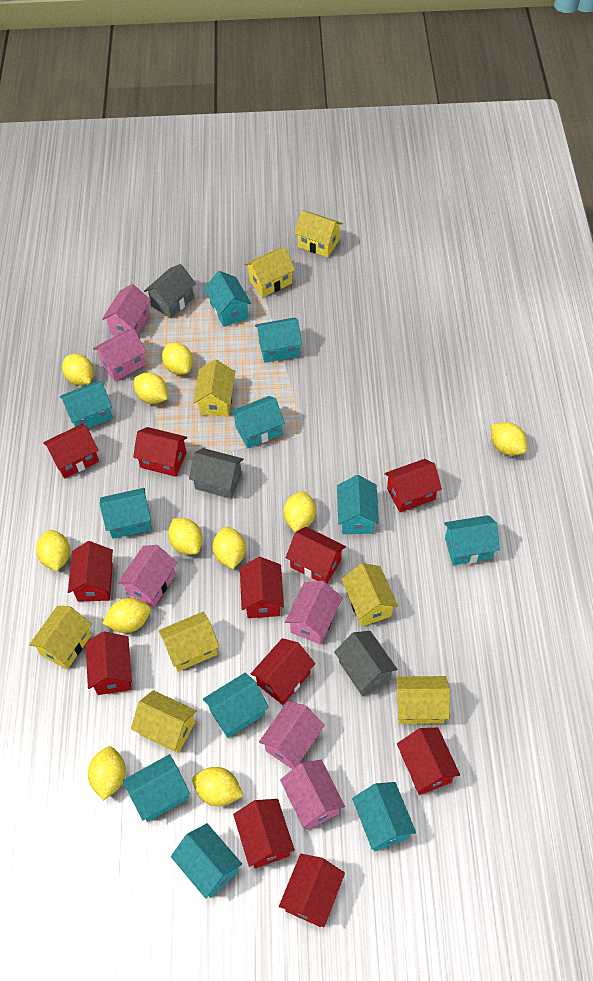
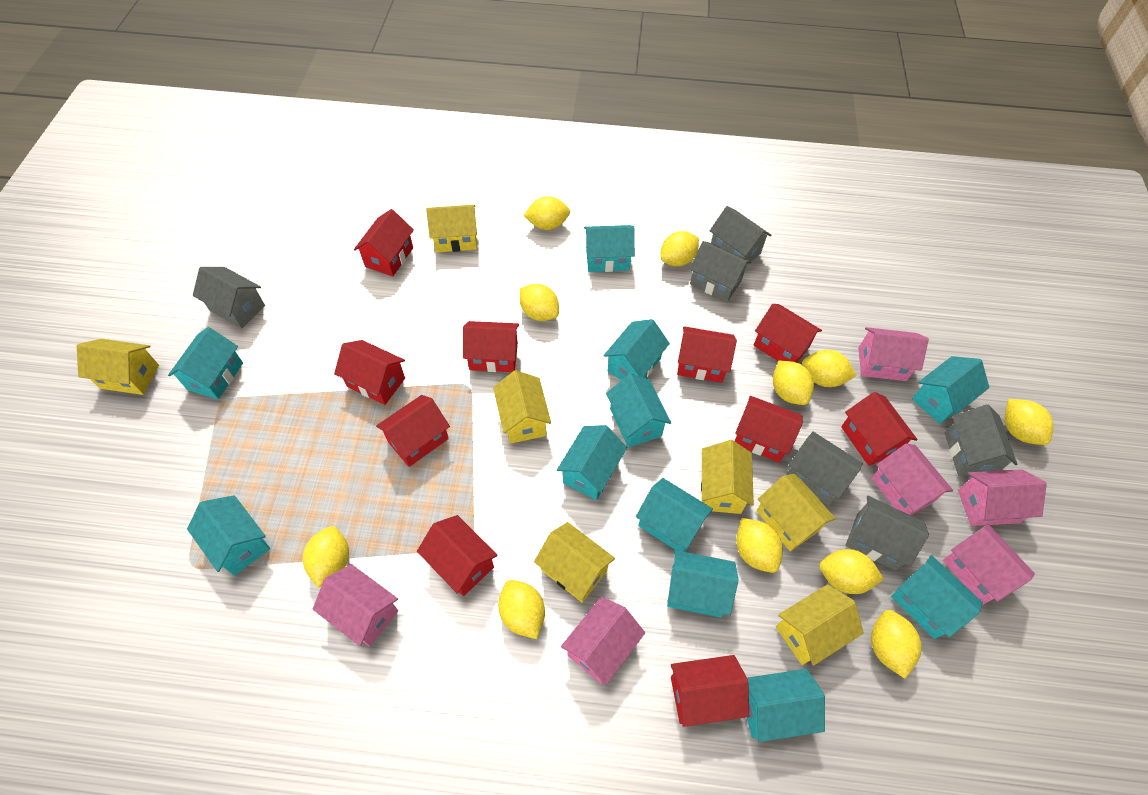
grey house: 3 -> 6
red house: 11 -> 10
yellow house: 8 -> 7

